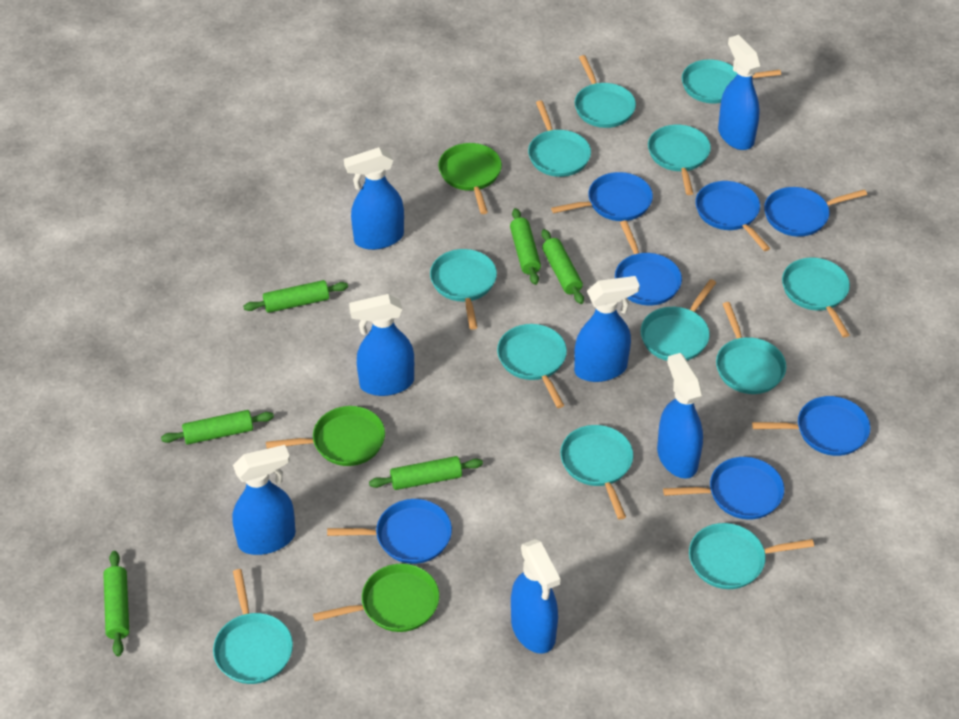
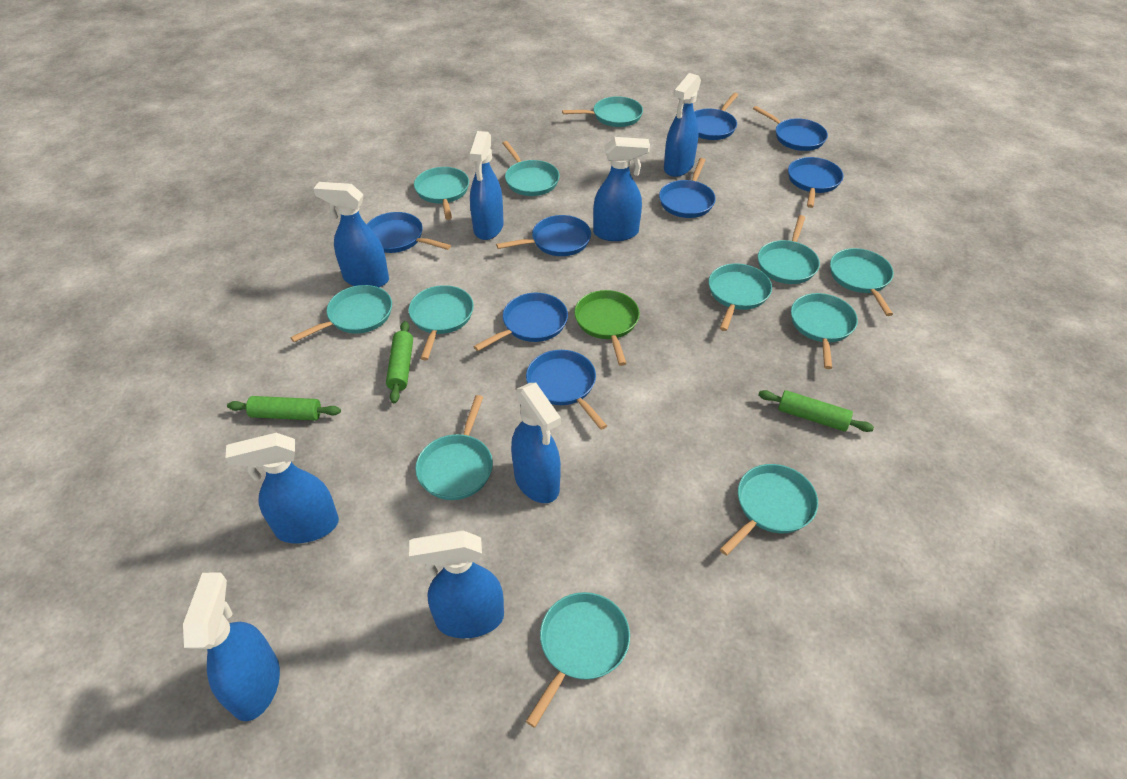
blue pan: 7 -> 8
blue spray bottle: 7 -> 8
green pan: 3 -> 1
green rolling pin: 6 -> 3

